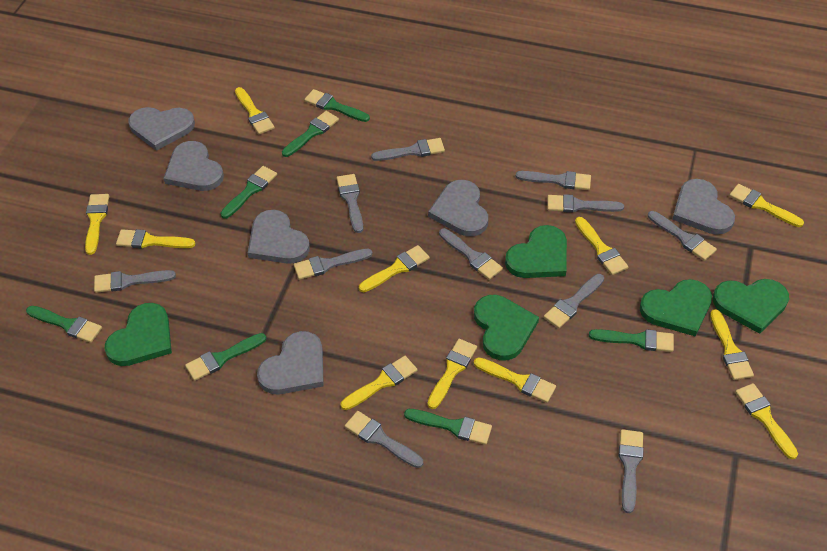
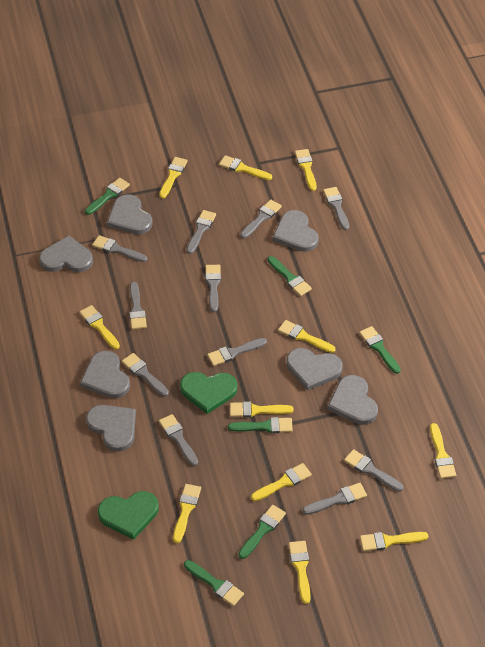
green brush: 7 -> 6
green heart: 5 -> 2
grey heart: 6 -> 7

